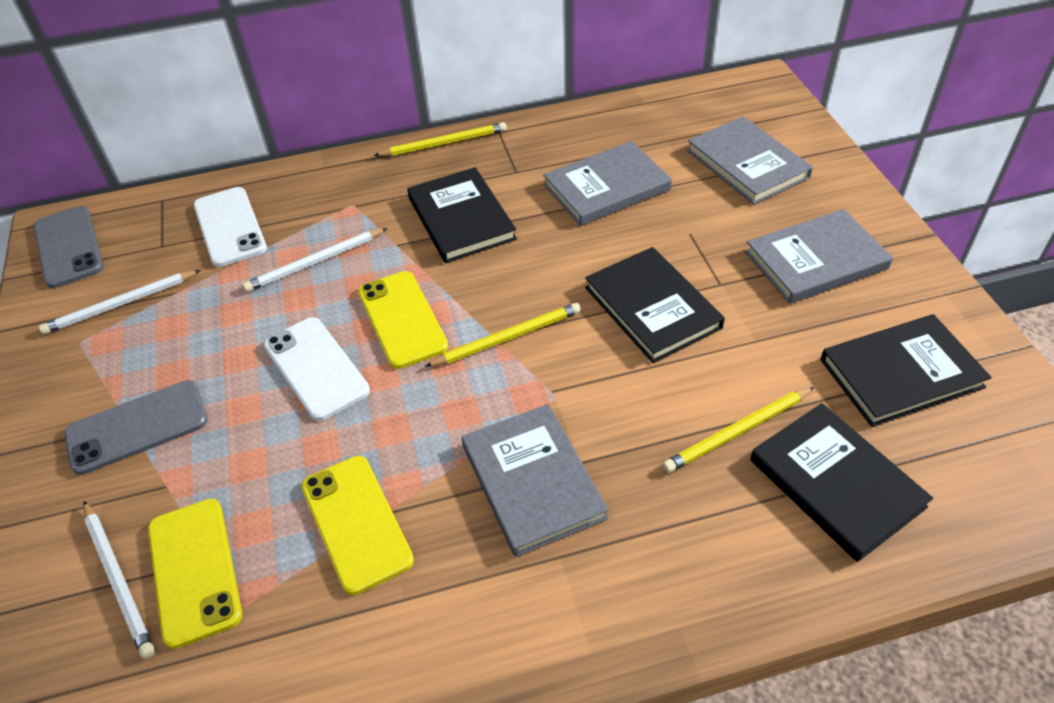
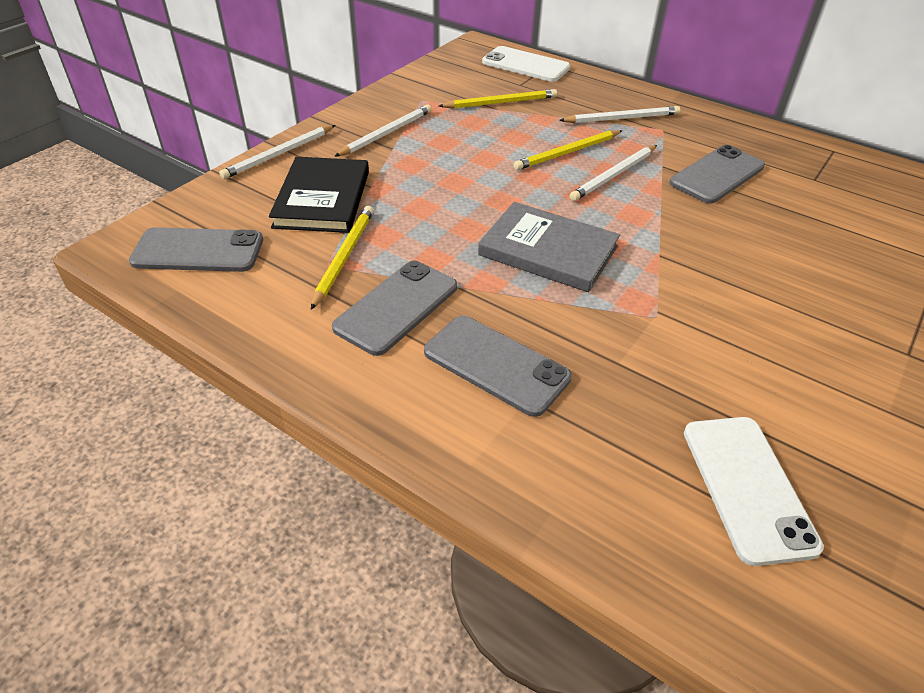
black book: 4 -> 1
grey book: 4 -> 1
grey phone: 2 -> 4
white pencil: 3 -> 4
yellow phone: 3 -> 0

